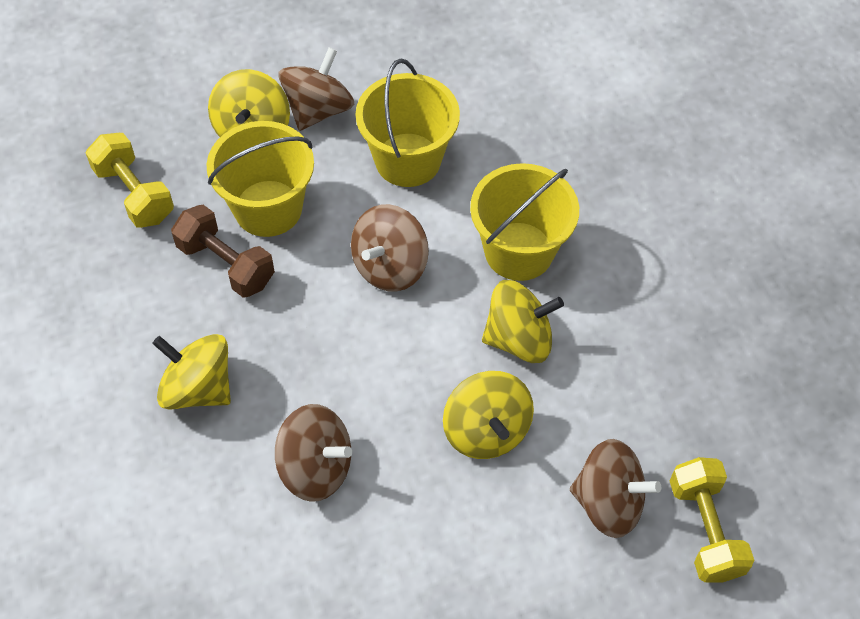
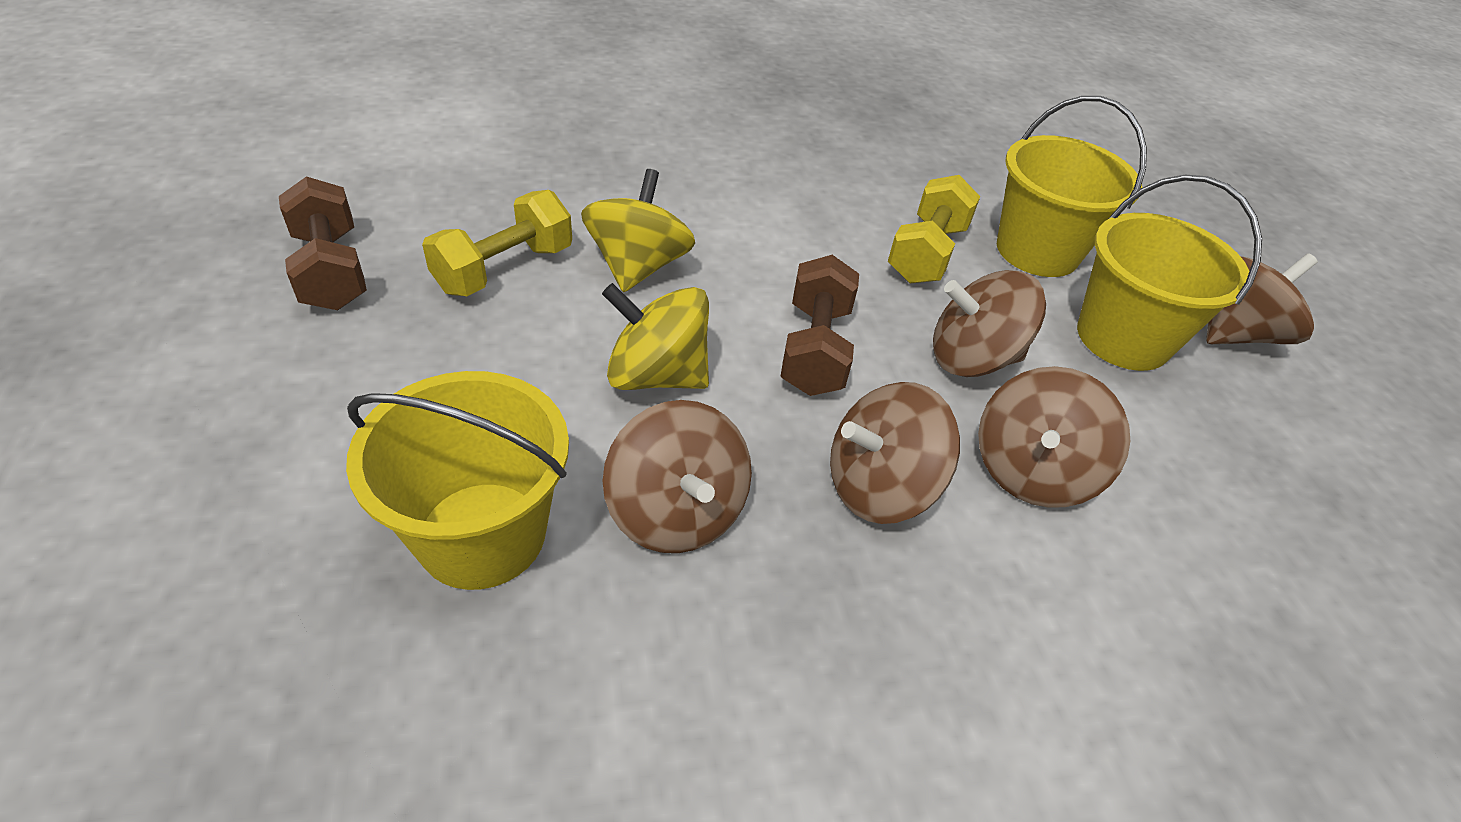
brown dumbbell: 1 -> 2
brown spinning top: 4 -> 5
yellow spinning top: 4 -> 2

